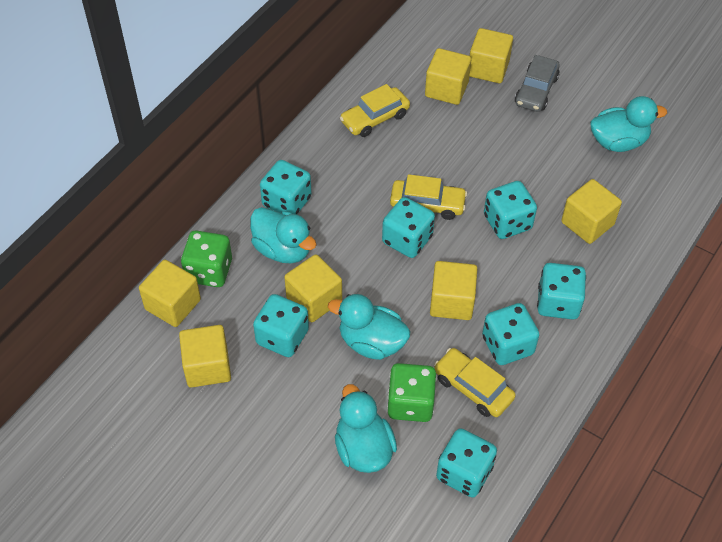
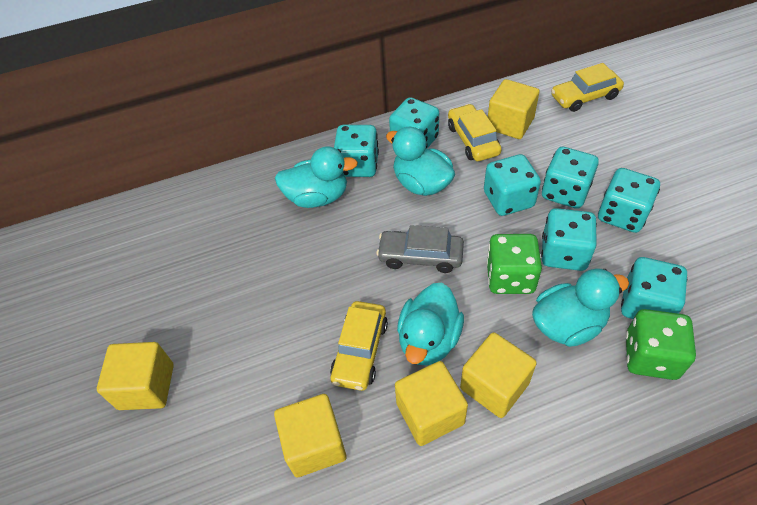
yellow cube: 7 -> 5

